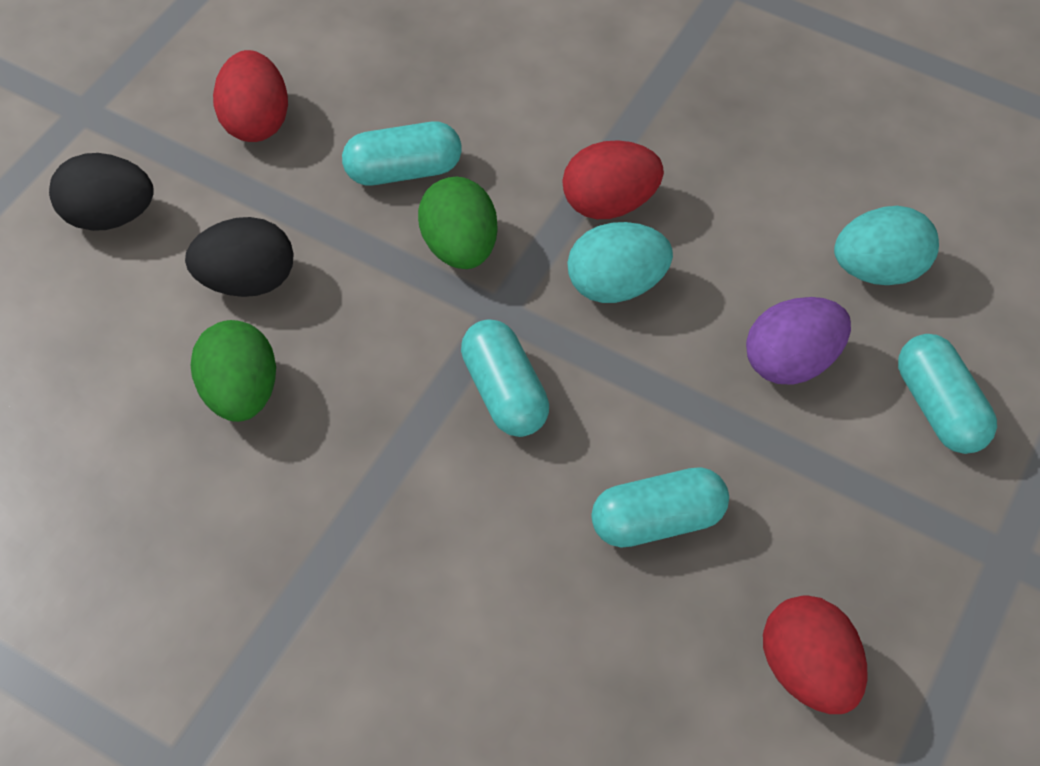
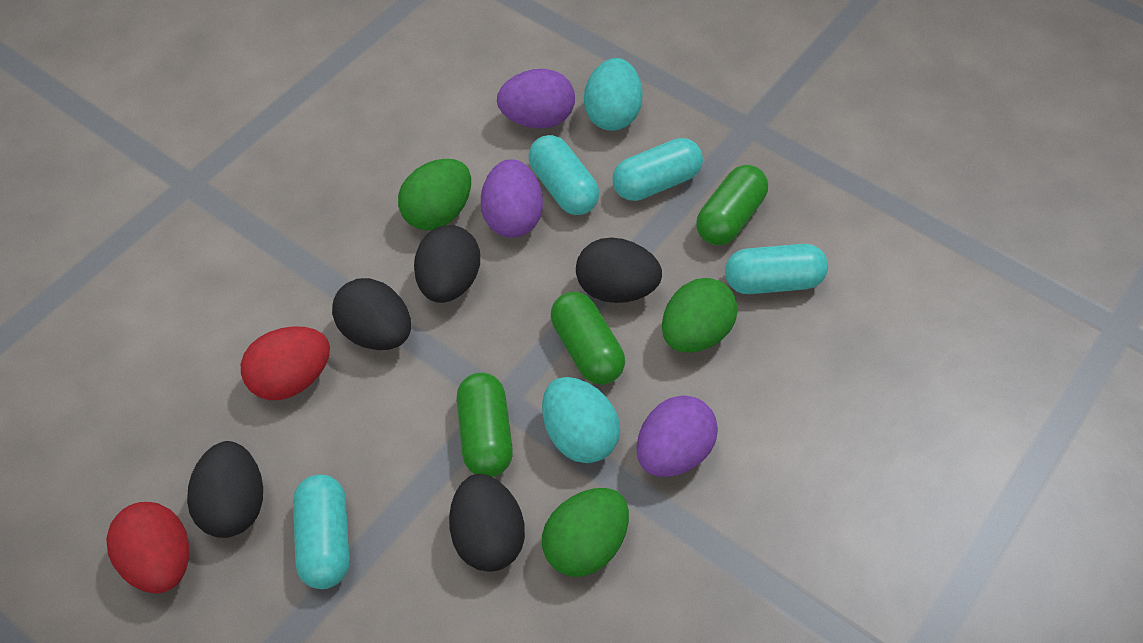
black egg: 2 -> 5
green capsule: 0 -> 3
green egg: 2 -> 3
purple egg: 1 -> 3
red egg: 3 -> 2

